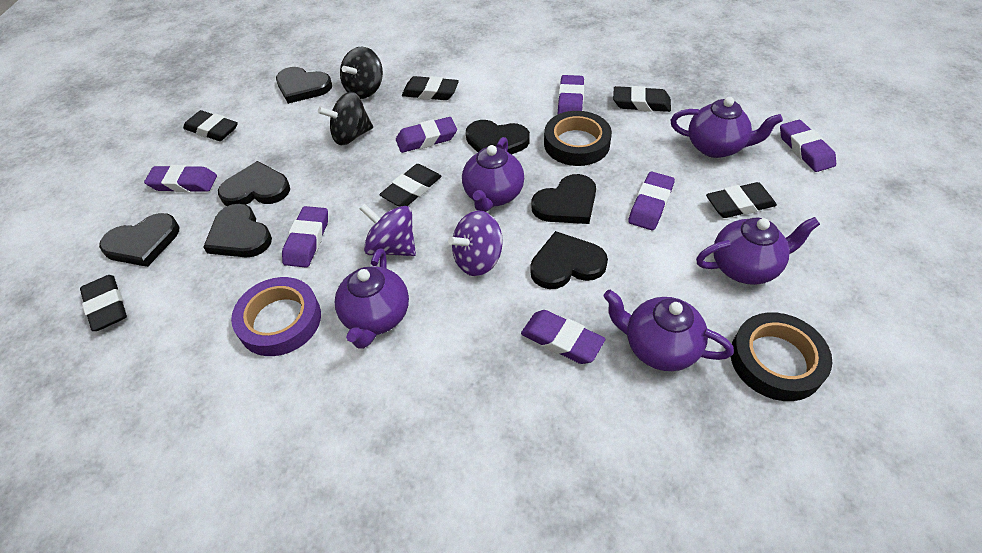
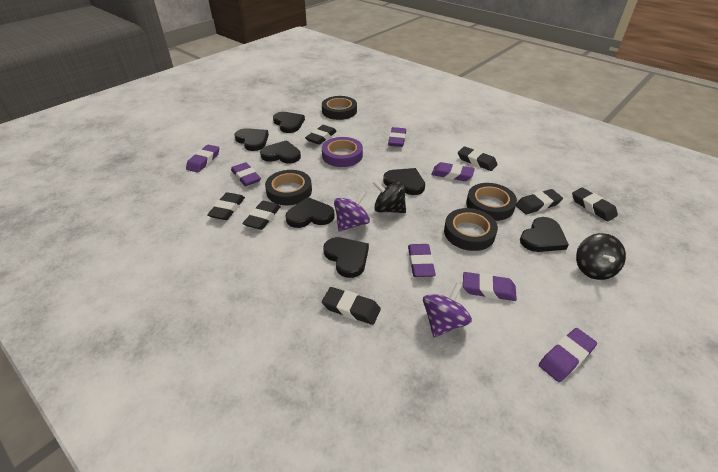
black eraser: 6 -> 7
black tape: 2 -> 4
purple teapot: 5 -> 0

